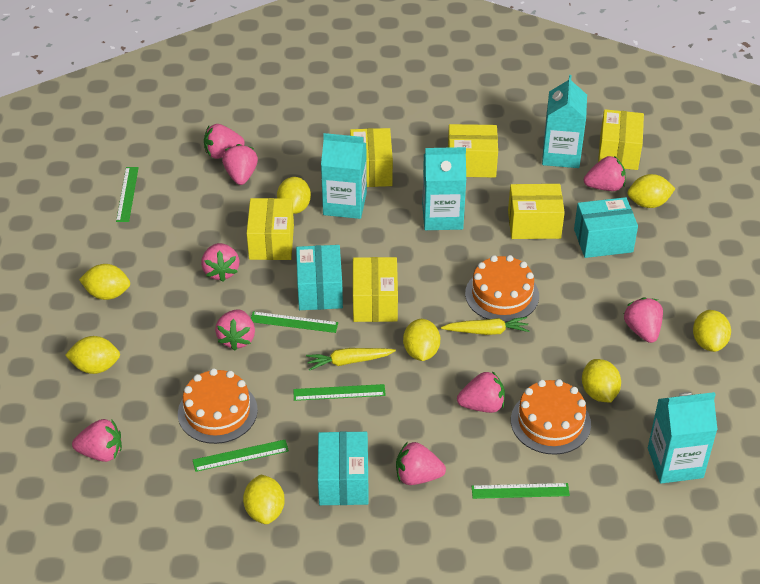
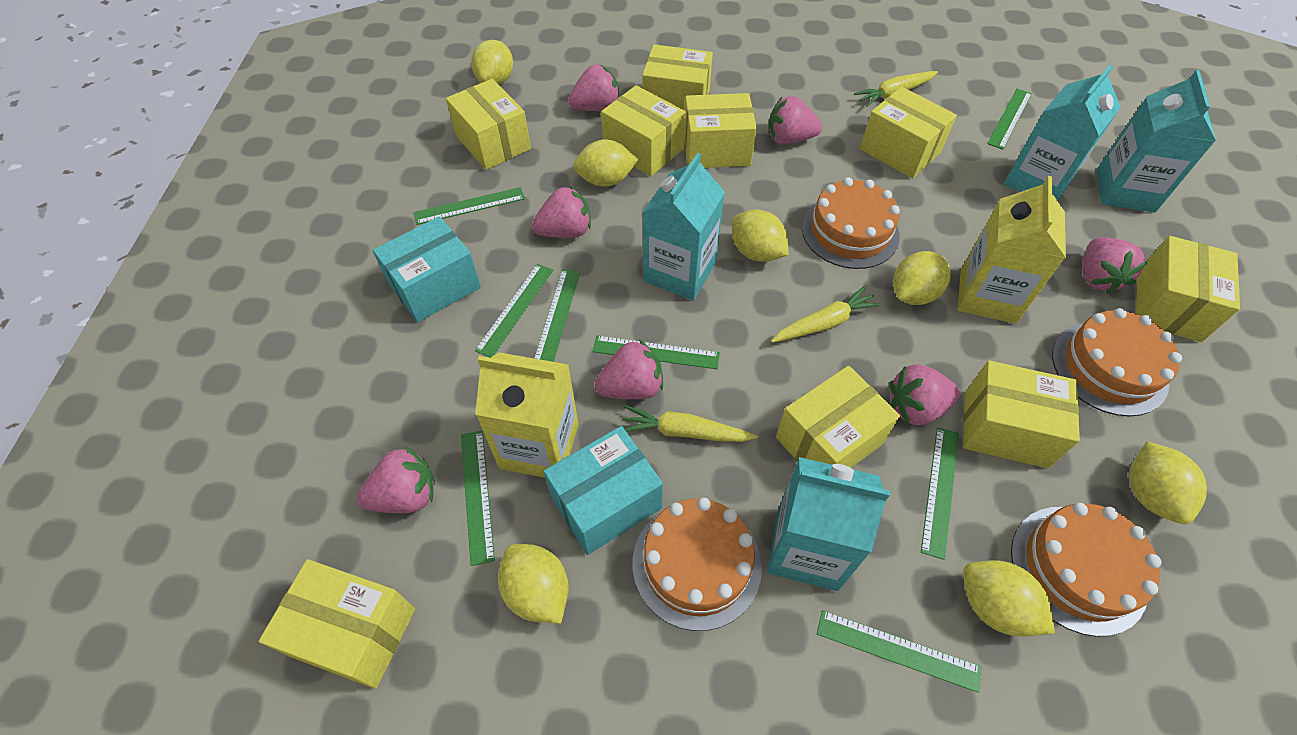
green ruler: 5 -> 8
orange cake: 3 -> 4
pink strawberry: 9 -> 7
turquoise box: 3 -> 2
yellow box: 6 -> 9
yellow carrot: 2 -> 3
yellow carton: 0 -> 2
yellow lemon: 8 -> 7

